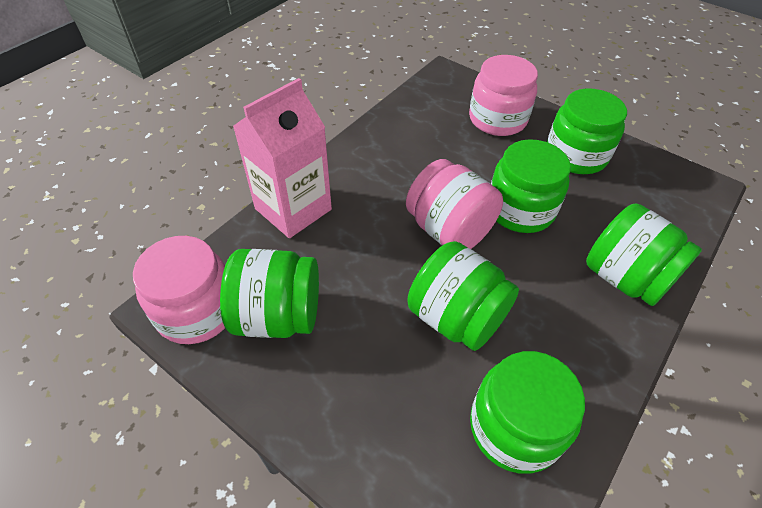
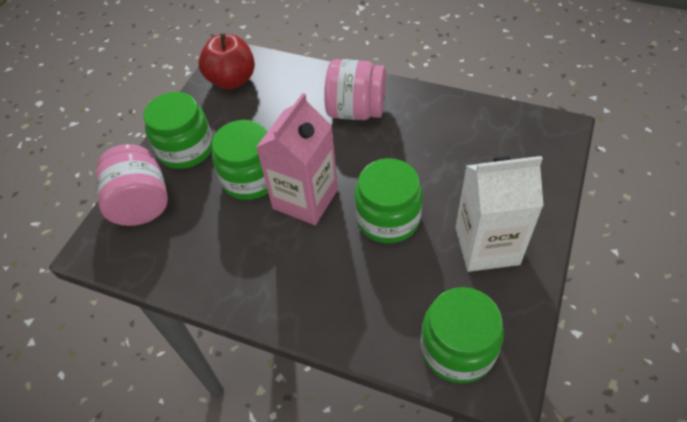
green jar: 6 -> 4
pink jar: 3 -> 2
red apple: 0 -> 1
white carton: 0 -> 1

